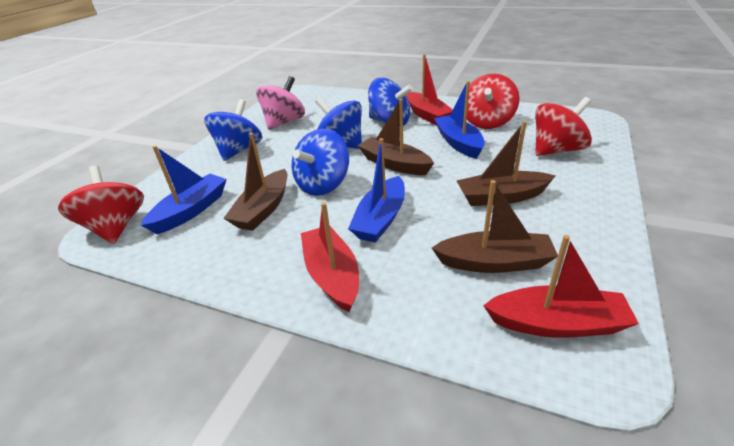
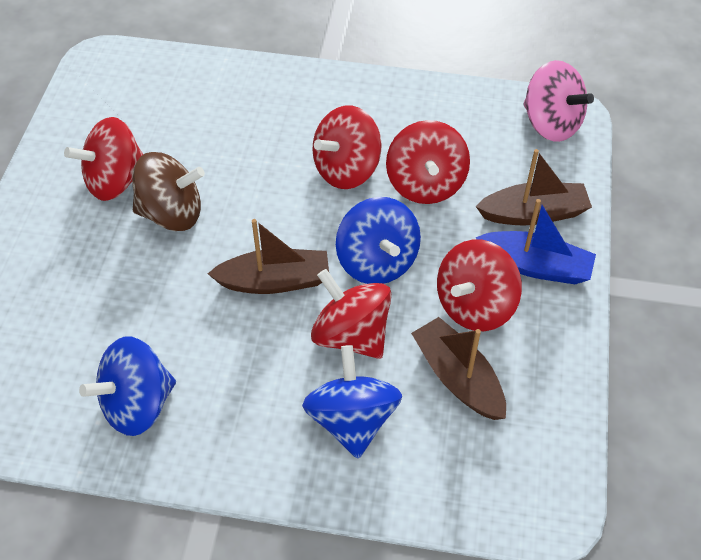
blue boat: 3 -> 1
blue spinning top: 4 -> 3
brown boat: 4 -> 3
brown spinning top: 0 -> 1
red boat: 3 -> 0
red spinning top: 3 -> 5

